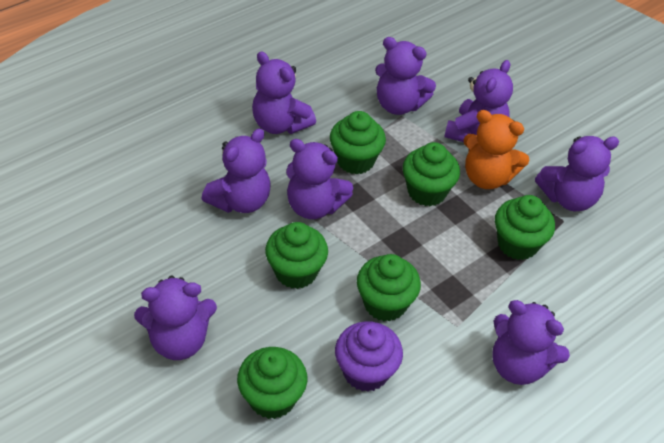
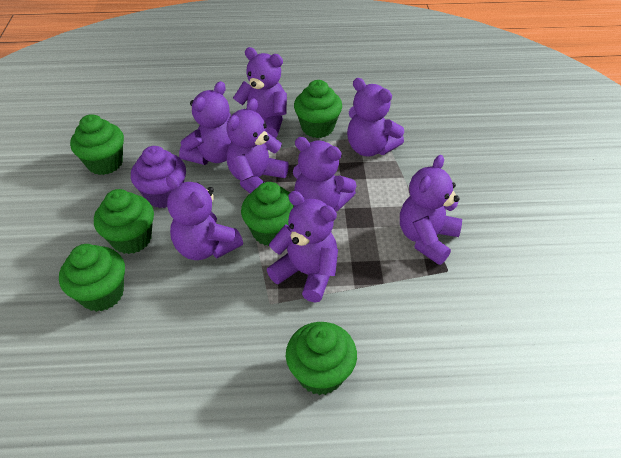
orange teddy bear: 1 -> 0

